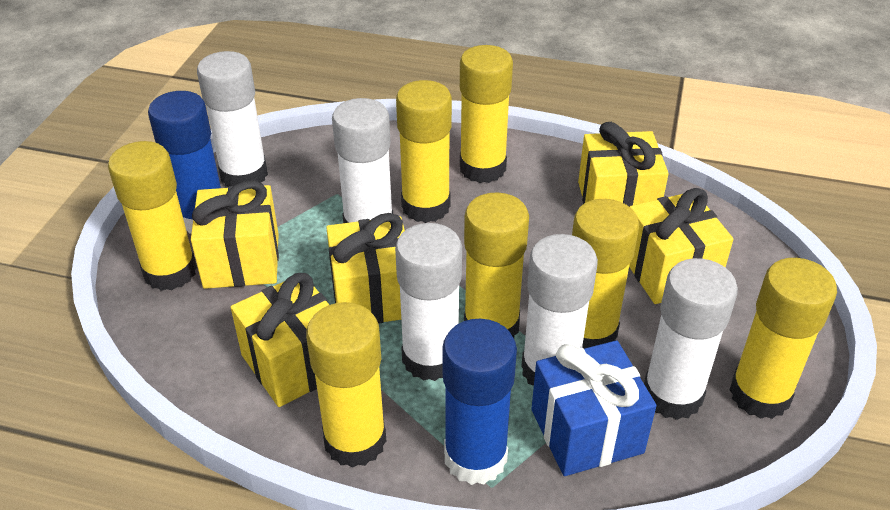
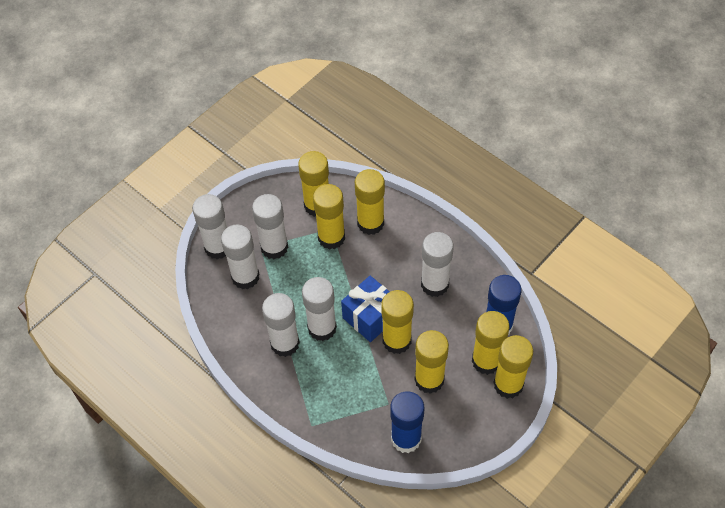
white glue stick: 5 -> 6
yellow gift: 5 -> 0

